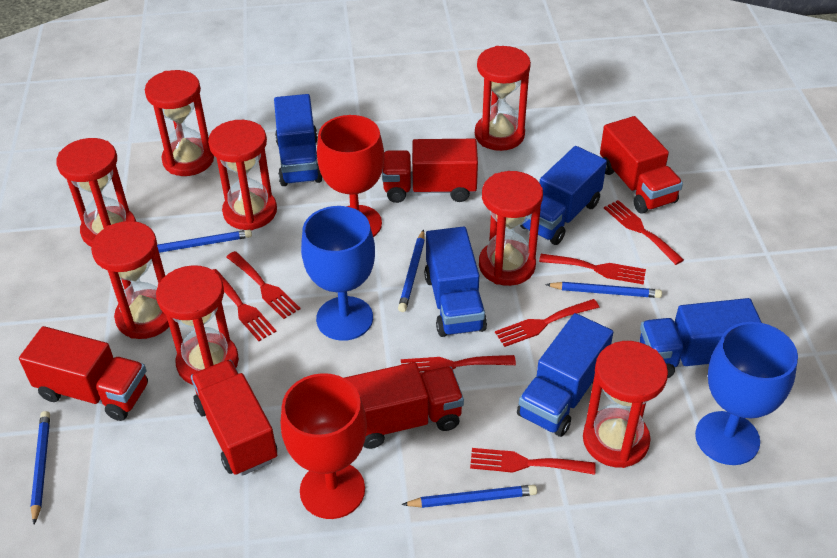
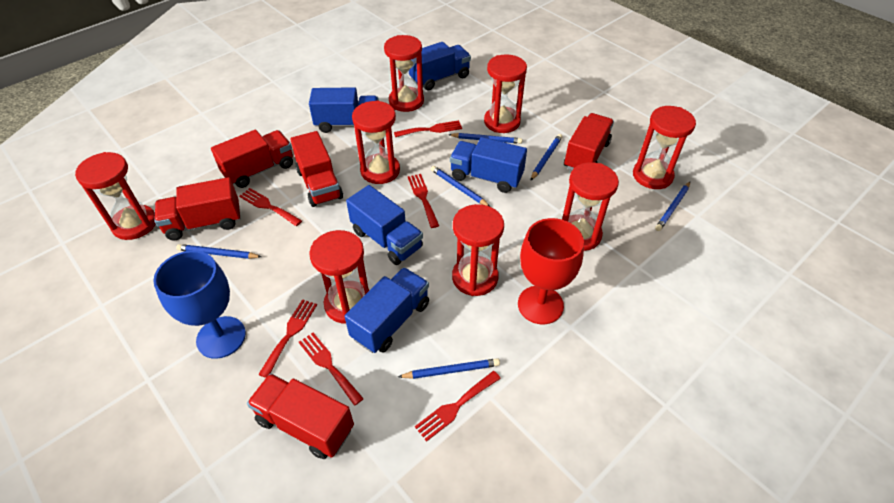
blue goblet: 2 -> 1
blue pencil: 5 -> 6
red fork: 7 -> 6
red goblet: 2 -> 1

